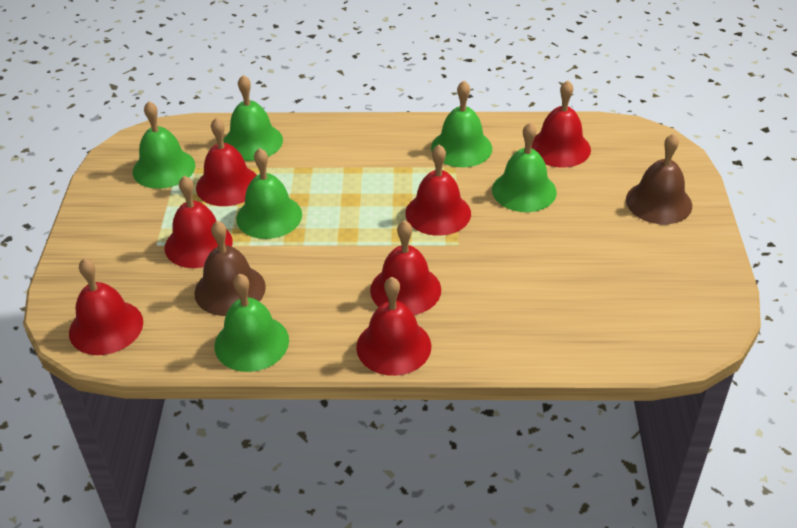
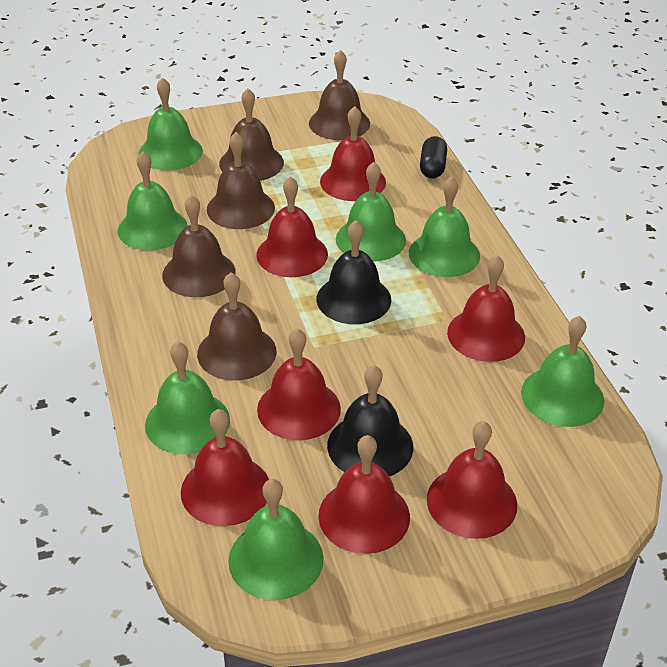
black bell: 0 -> 2
black capsule: 0 -> 1
brown bell: 2 -> 5
green bell: 6 -> 7

